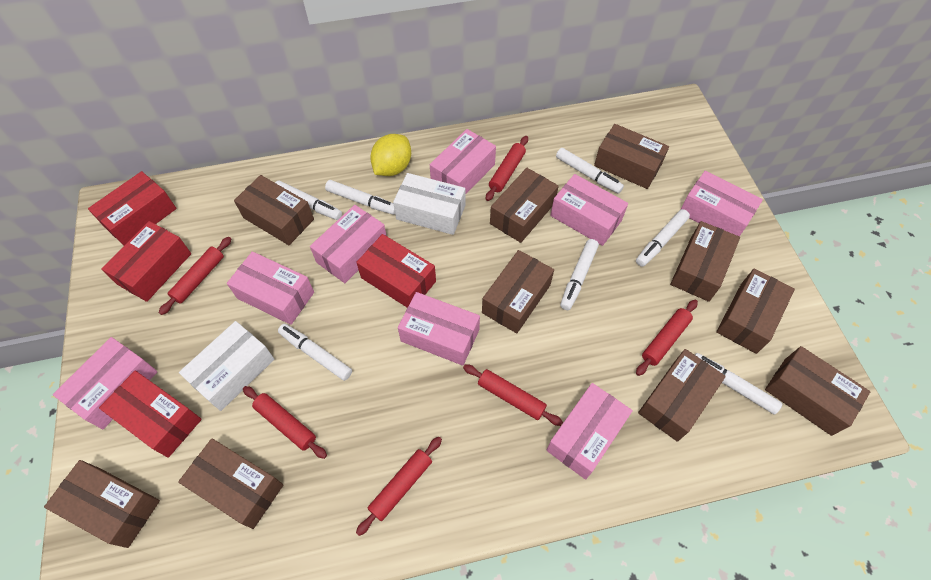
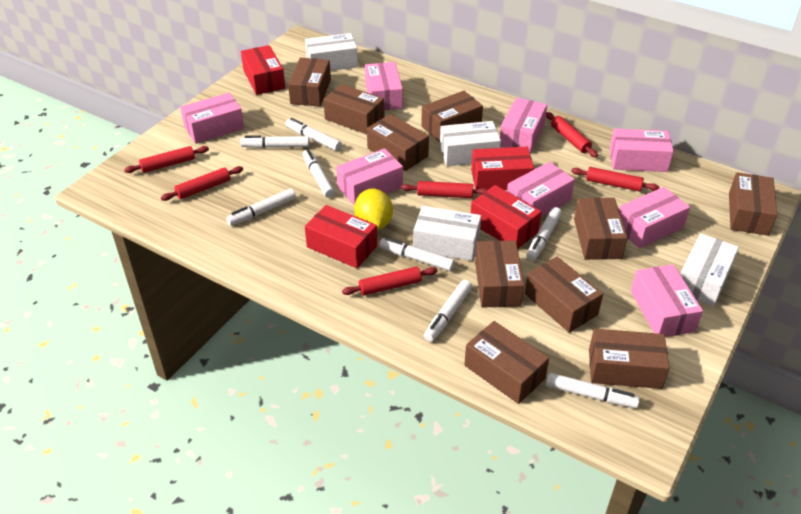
white box: 2 -> 4
white marker: 7 -> 8

